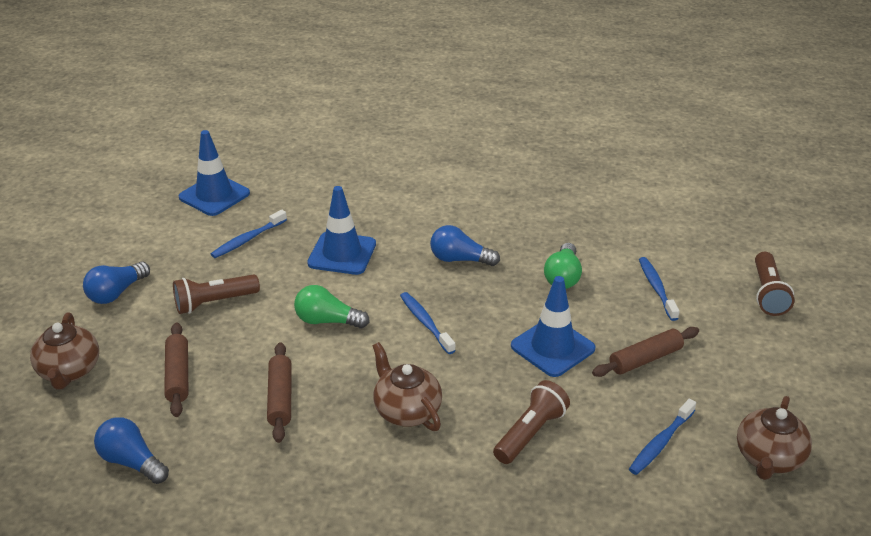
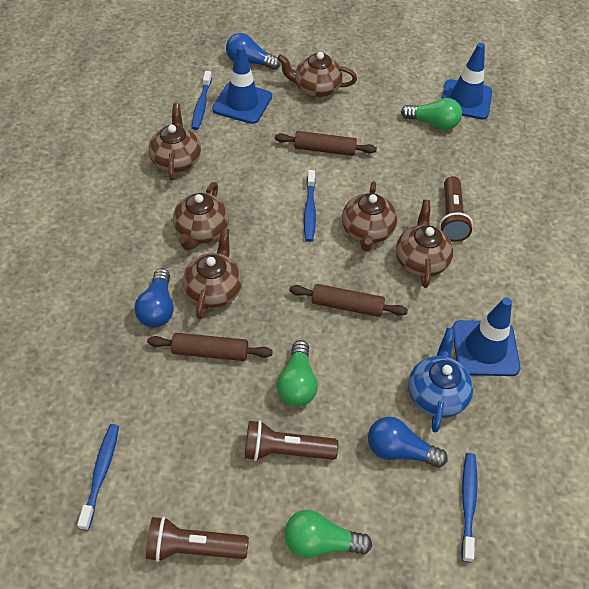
blue teapot: 0 -> 1
brown teapot: 3 -> 6
green light bulb: 2 -> 3

